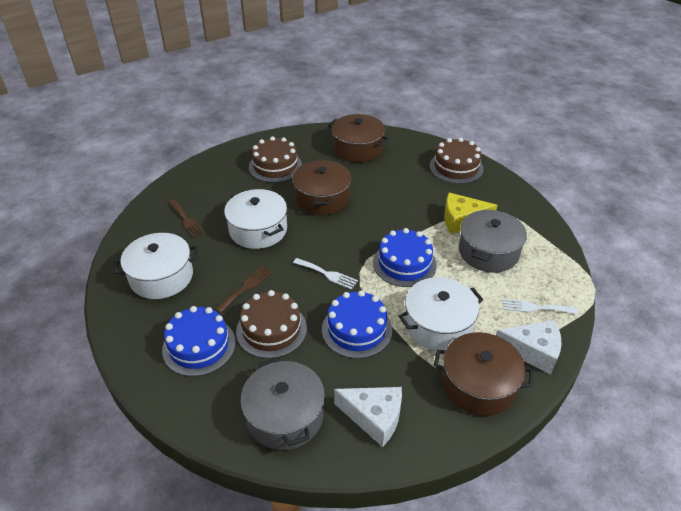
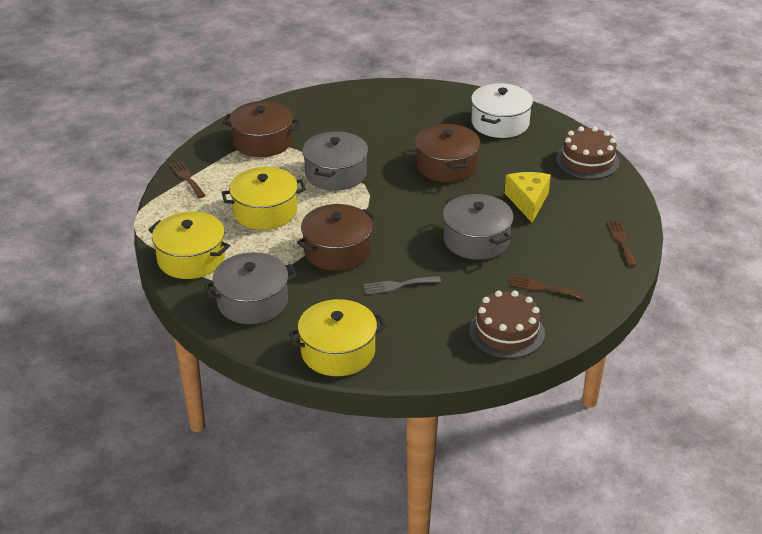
blue cake: 3 -> 0
brown cake: 3 -> 2
brown fork: 2 -> 3
grey fork: 0 -> 1
grey pot: 2 -> 3
white cheese: 2 -> 0
white fork: 2 -> 0
white pot: 3 -> 1
yellow pot: 0 -> 3

